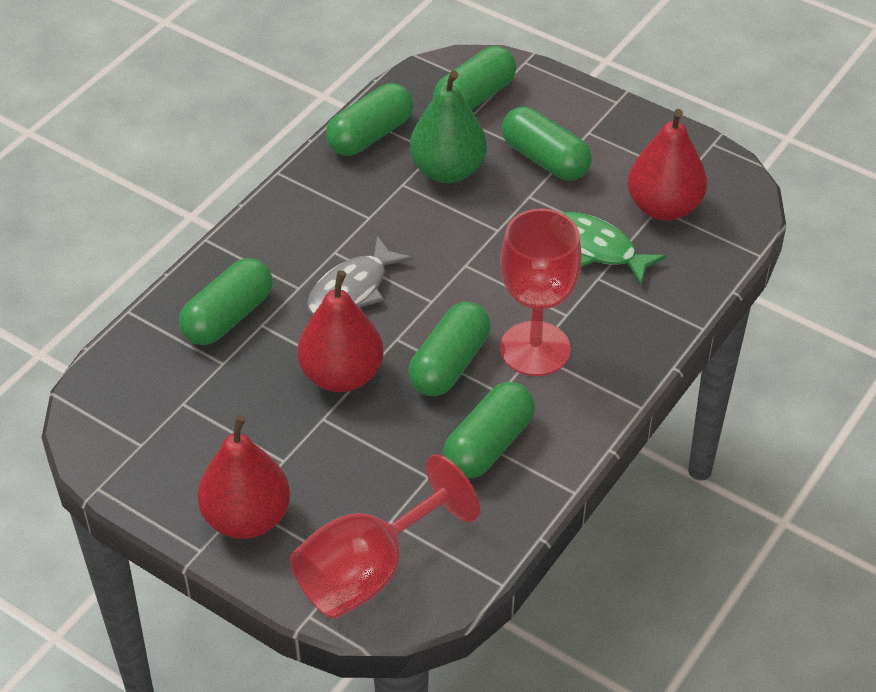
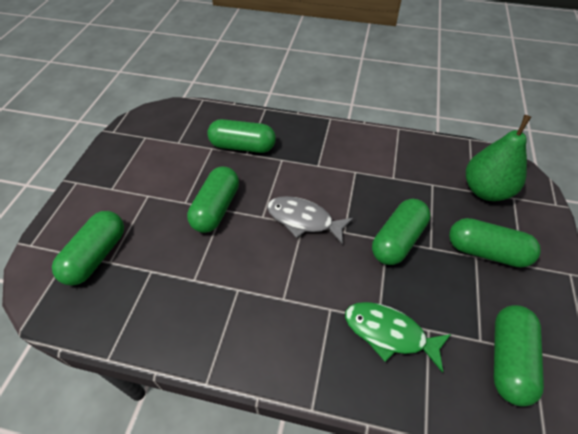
red goblet: 2 -> 0
red pear: 3 -> 0

